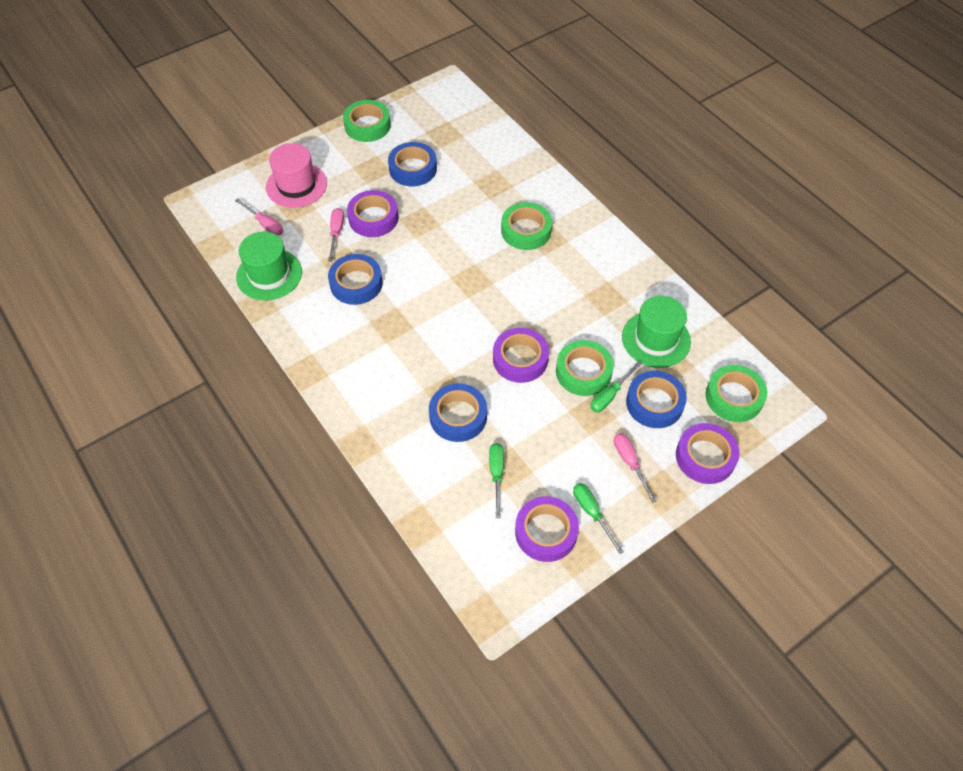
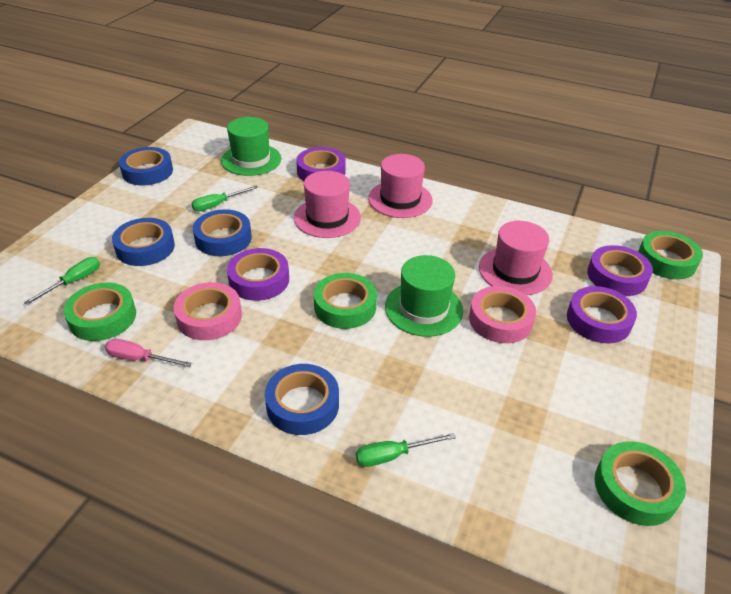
pink hat: 1 -> 3
pink screwdriver: 3 -> 1
pink tape: 0 -> 2

